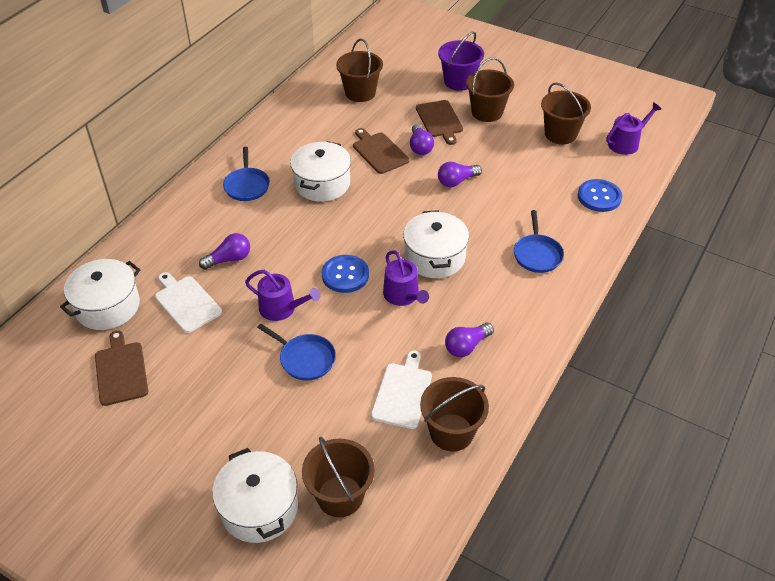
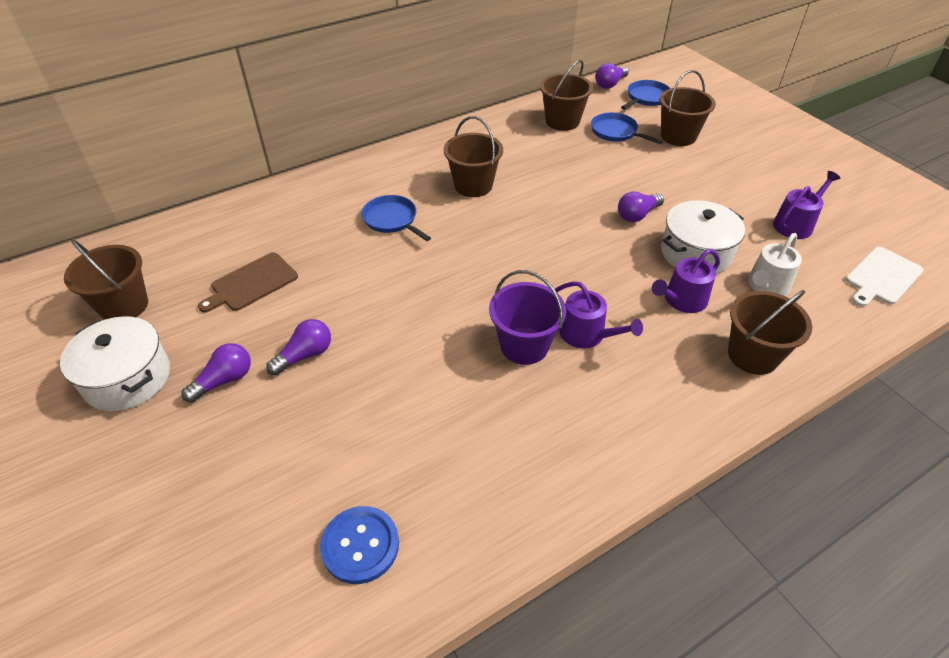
blue button: 2 -> 1
brown cutting board: 3 -> 1
white cutting board: 2 -> 1
white pot: 4 -> 2
white watering can: 0 -> 1

